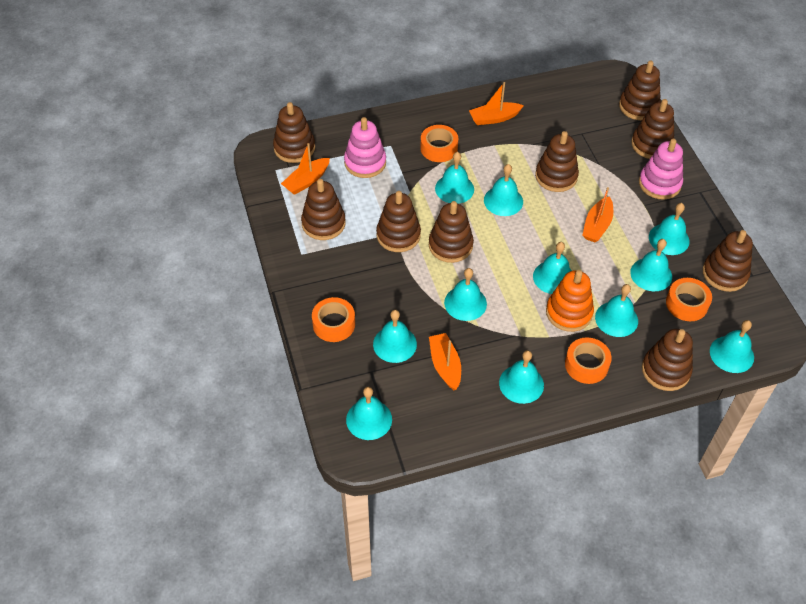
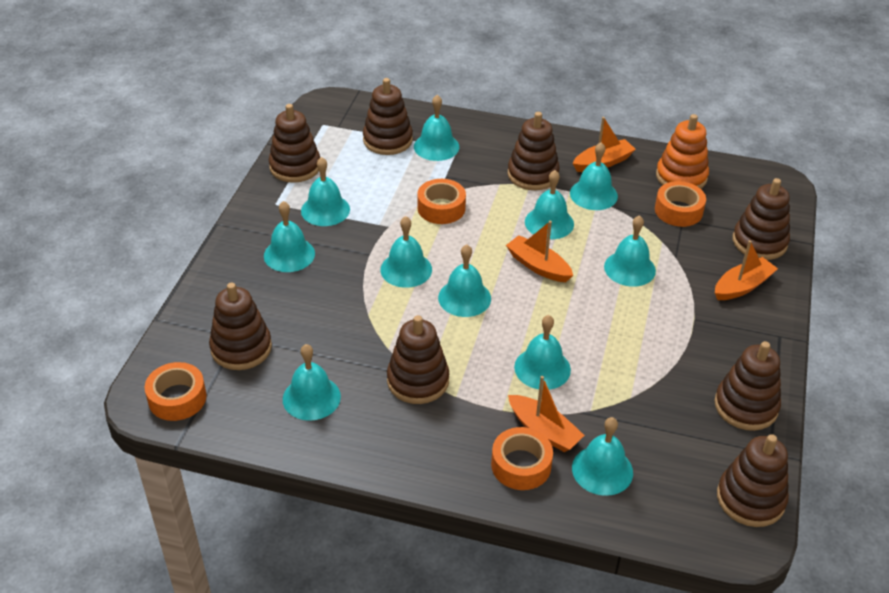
brown stacking toy: 9 -> 8
pink stacking toy: 2 -> 0

